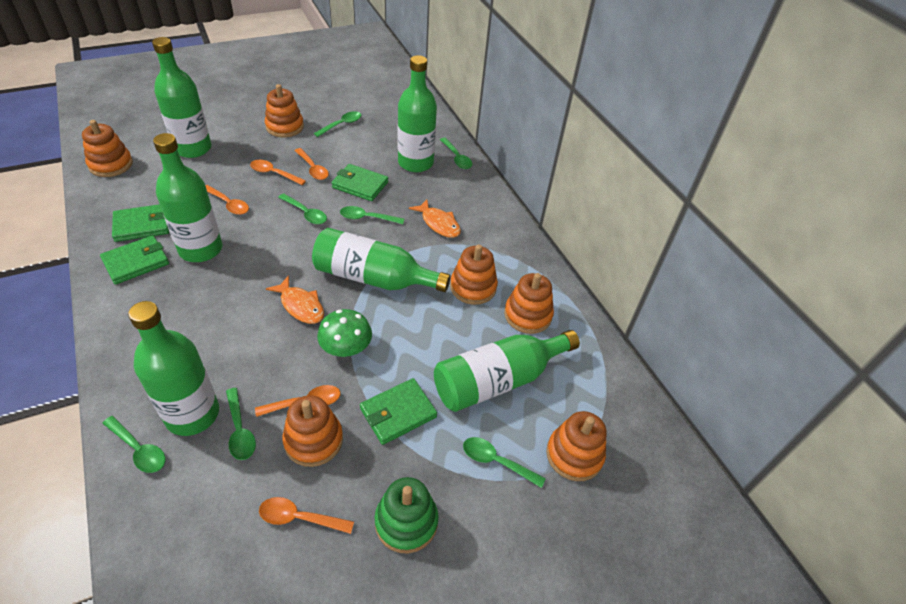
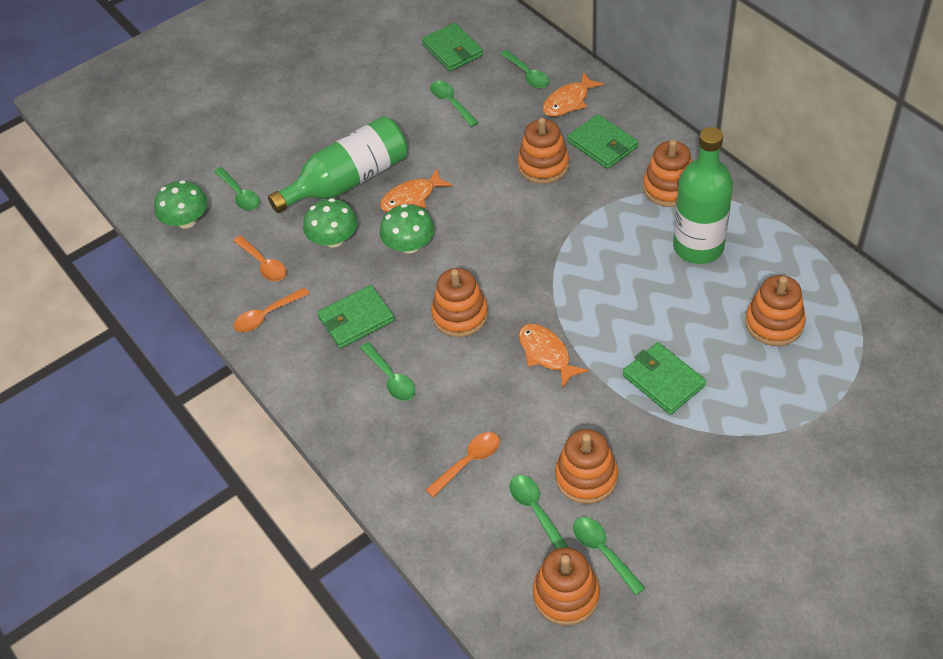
green bottle: 6 -> 2
green mushroom: 1 -> 3
green spoon: 7 -> 6
green stacking toy: 1 -> 0
orange fish: 2 -> 3
orange spoon: 5 -> 3

